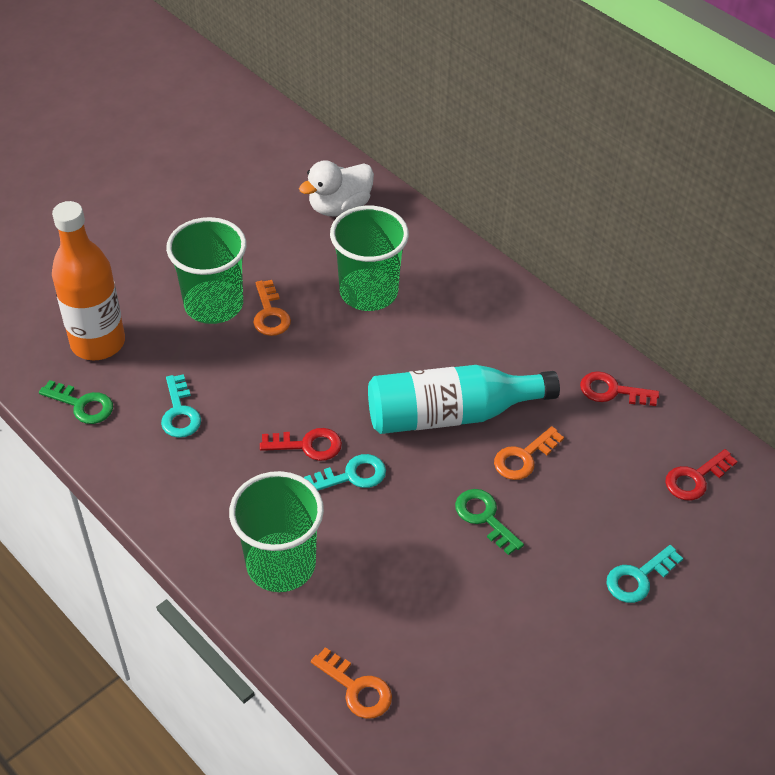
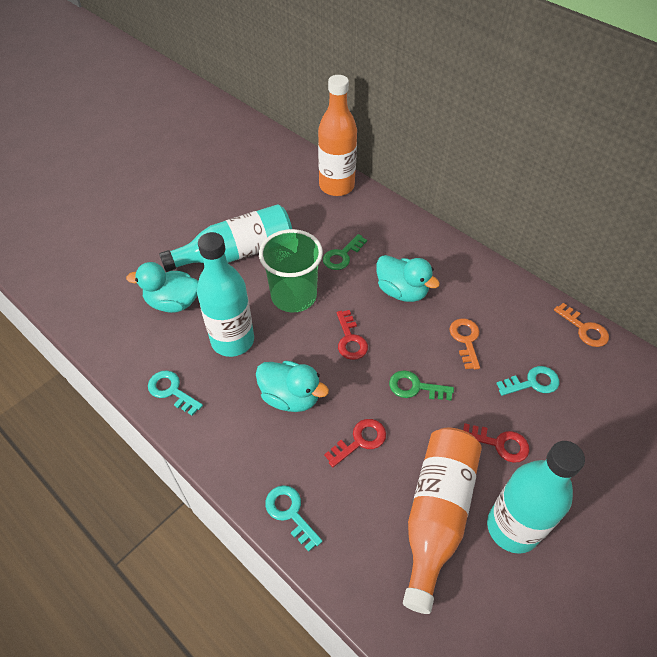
green cup: 3 -> 1
orange bottle: 1 -> 2
orange key: 3 -> 2
turquoise bottle: 1 -> 3
turquoise duck: 0 -> 3
white duck: 1 -> 0

